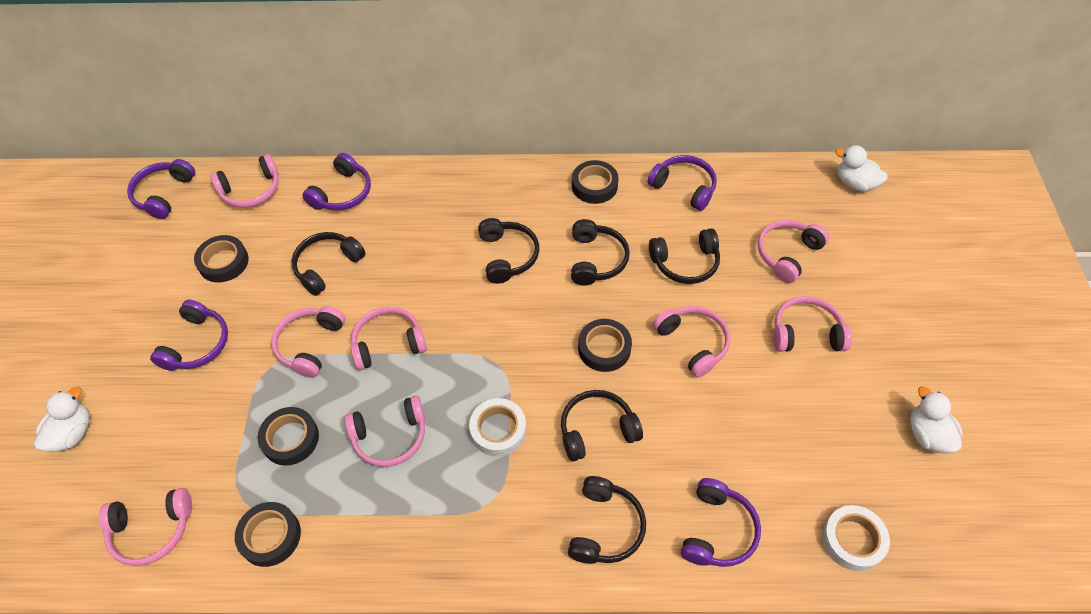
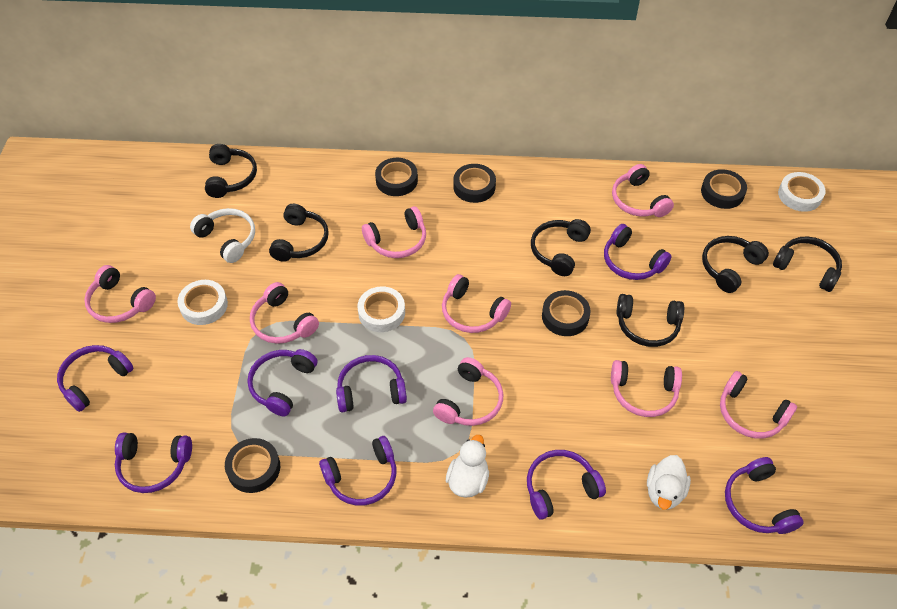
purple headphones: 5 -> 8
white duck: 3 -> 2
white headphones: 0 -> 1
white tape: 2 -> 3

